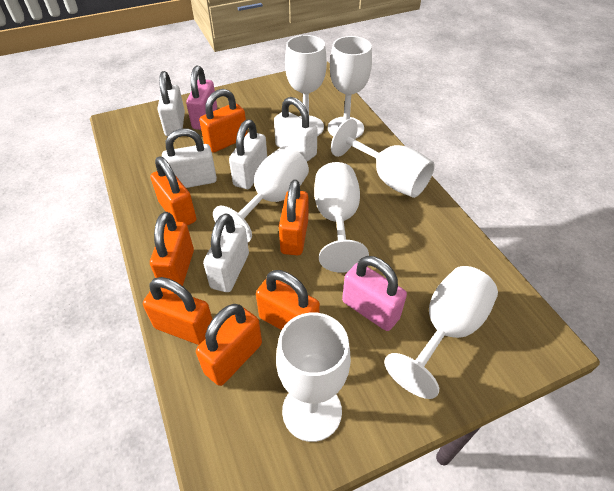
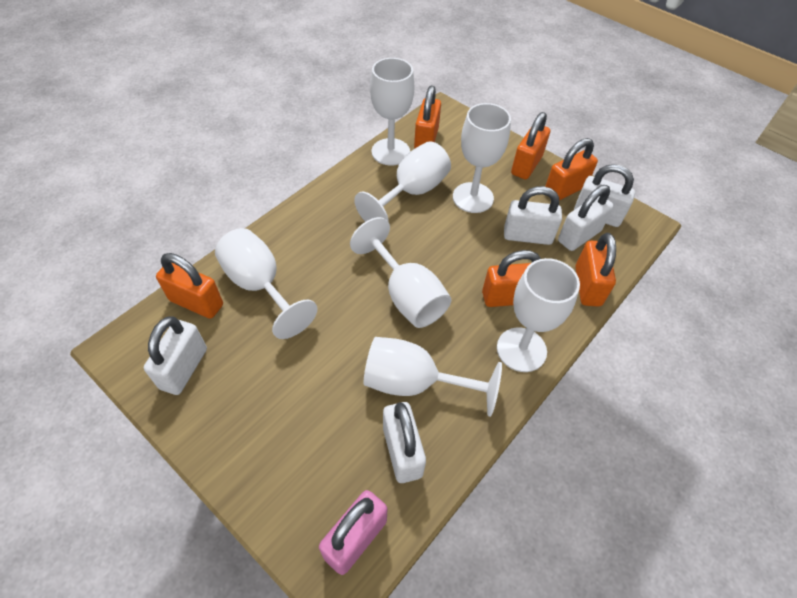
orange padlock: 7 -> 6
pink padlock: 2 -> 1

